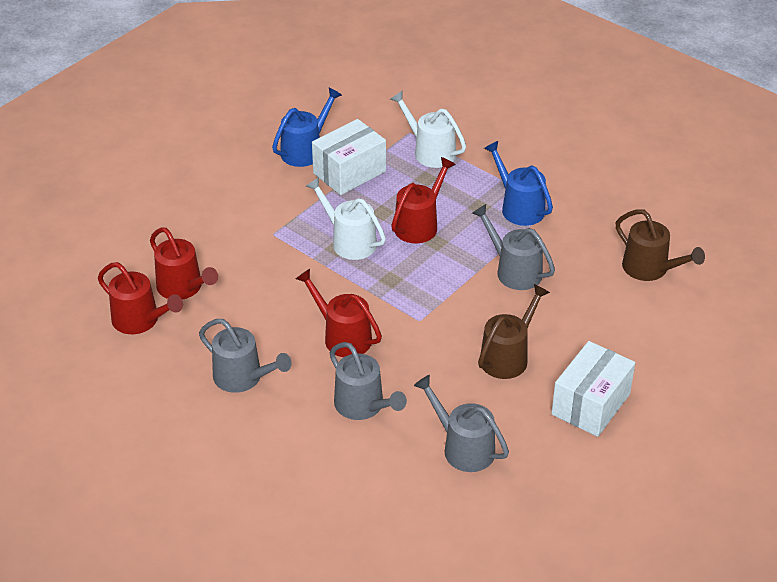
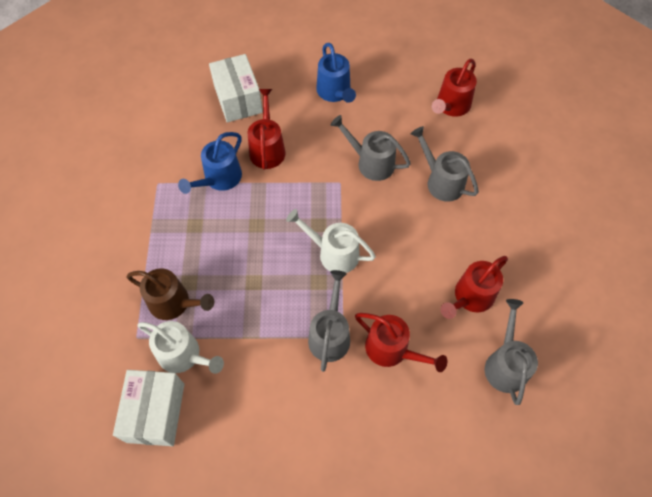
brown watering can: 2 -> 1

